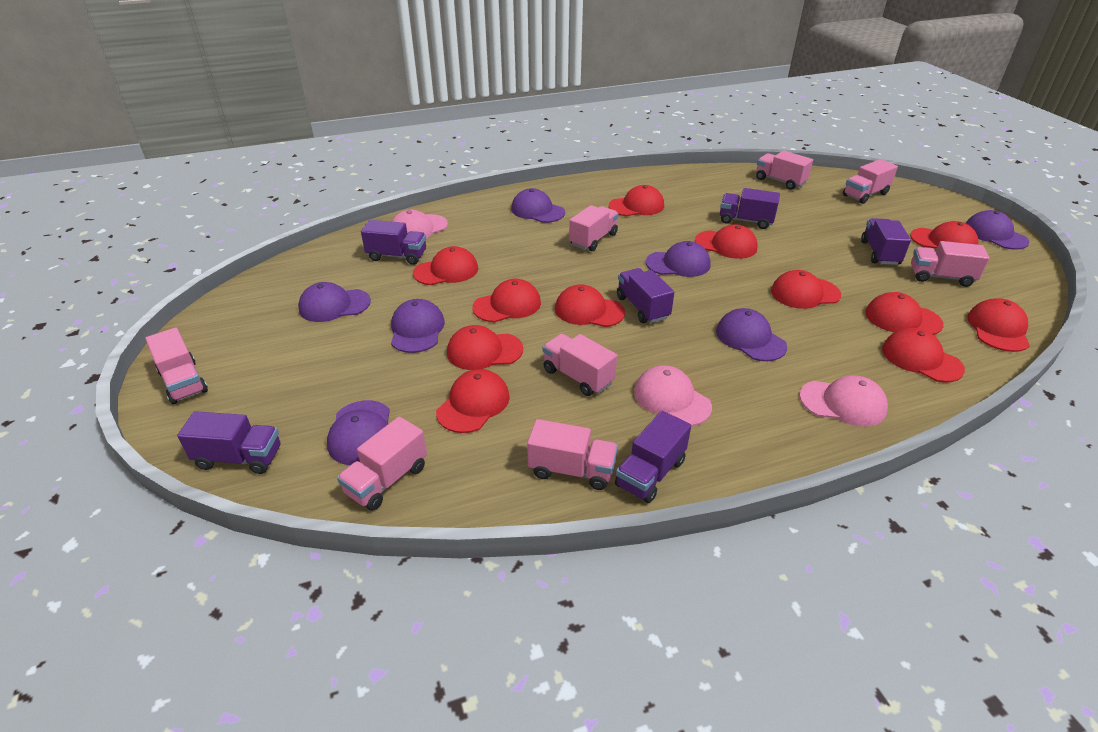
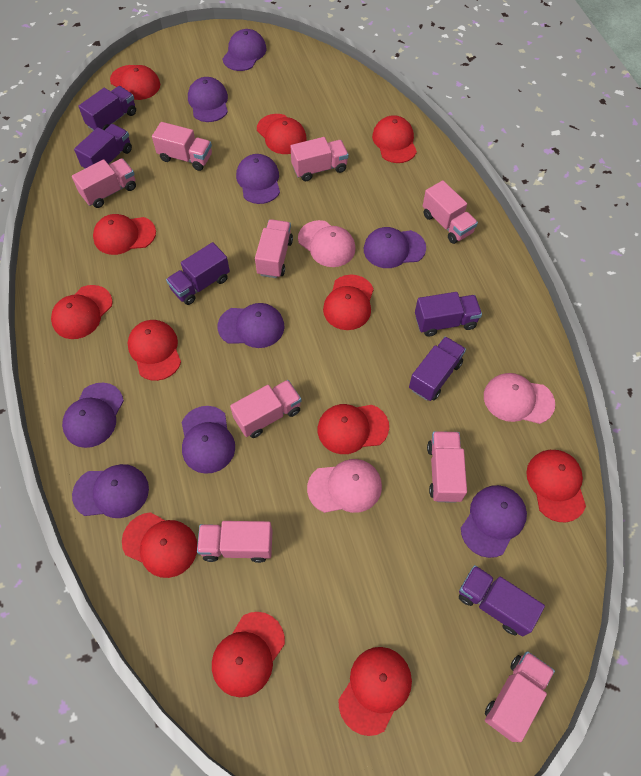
pink truck: 8 -> 9
purple cap: 7 -> 9

